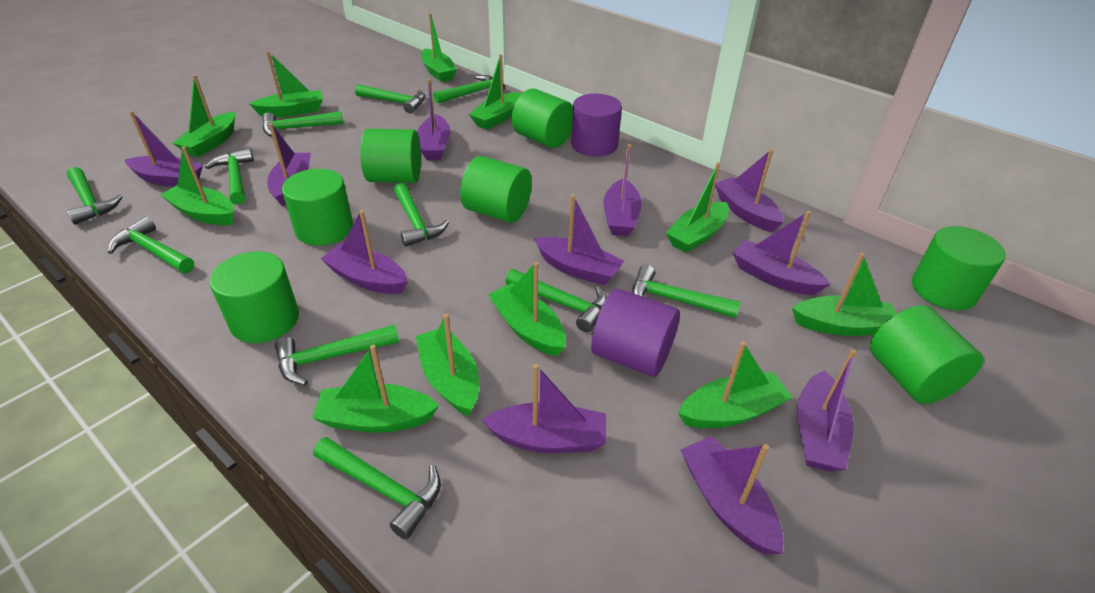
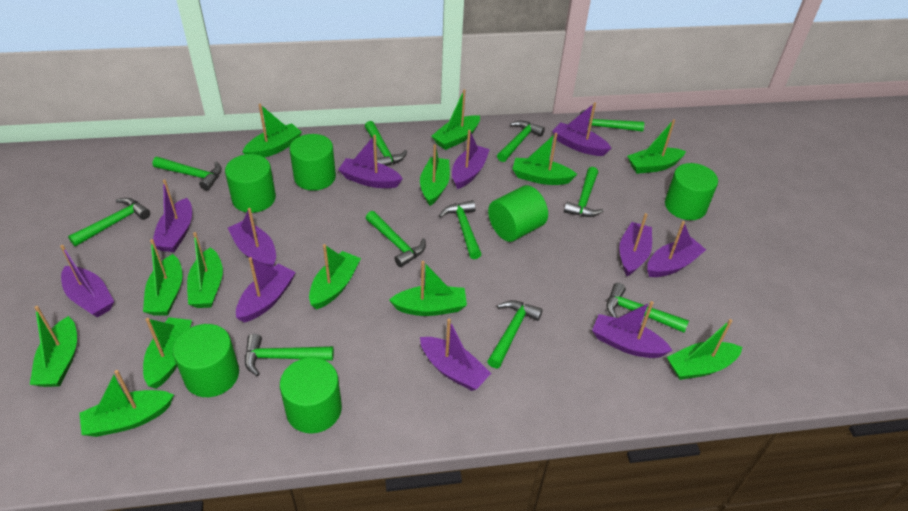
green boat: 11 -> 13
green cylinder: 7 -> 6
purple cylinder: 2 -> 0

